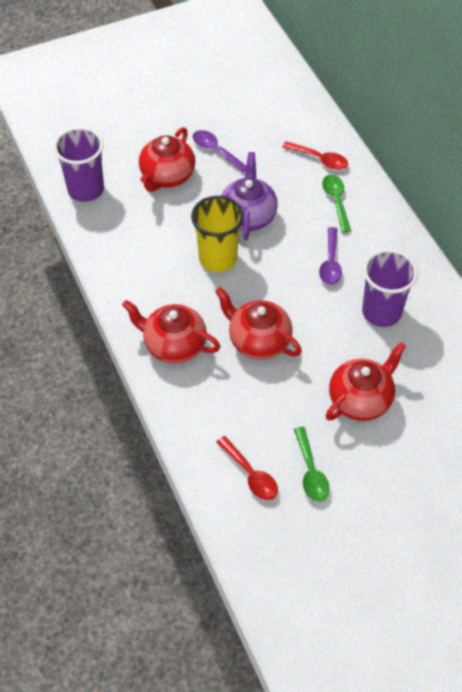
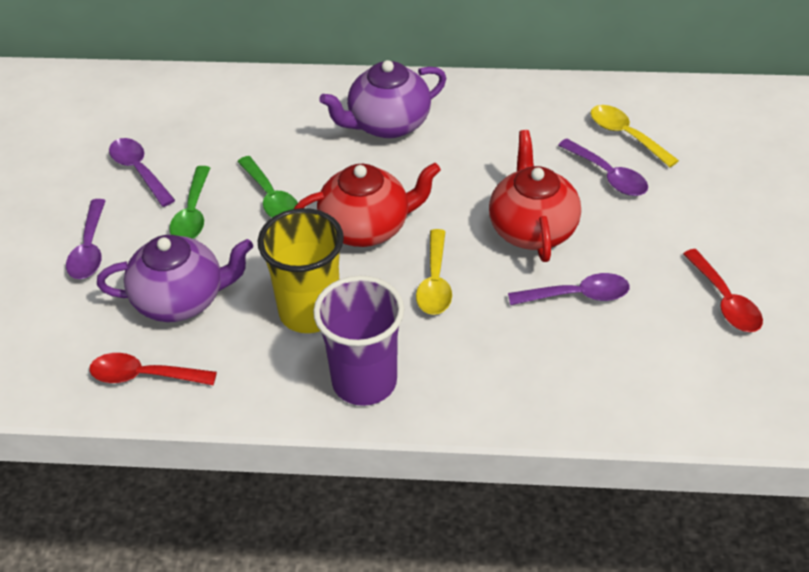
purple cup: 2 -> 1
purple spoon: 2 -> 4
purple teapot: 1 -> 2
red teapot: 4 -> 2
yellow spoon: 0 -> 2

